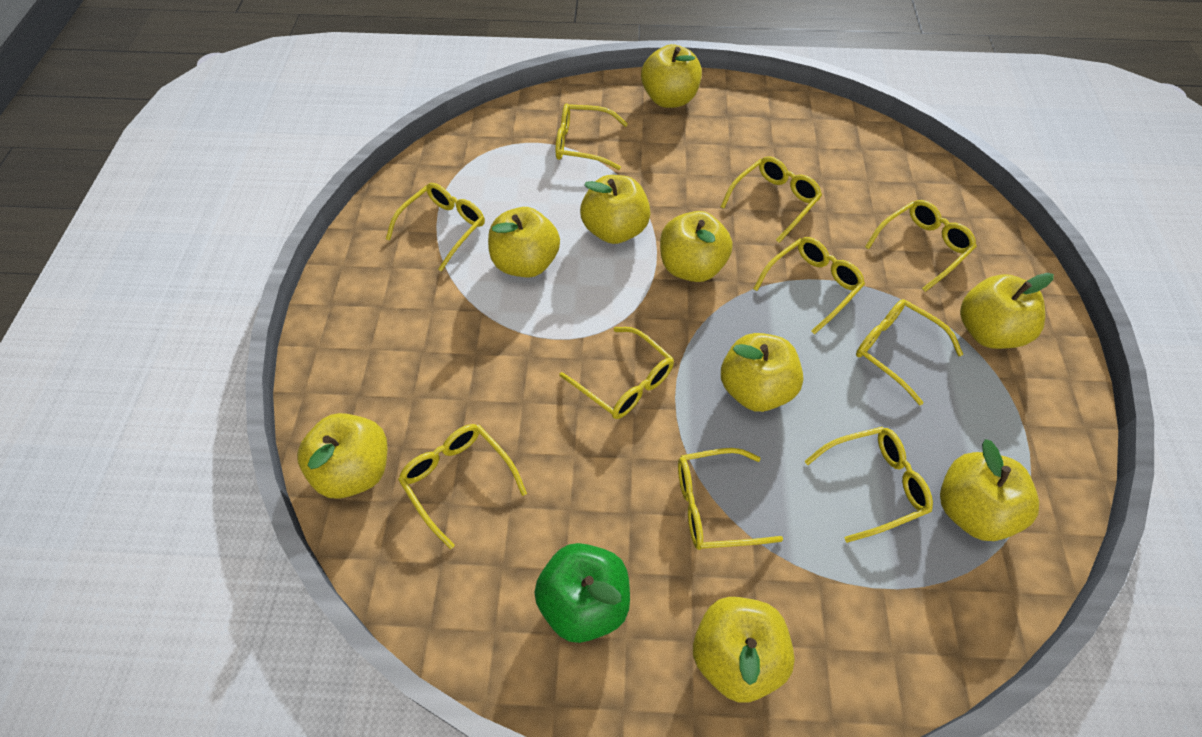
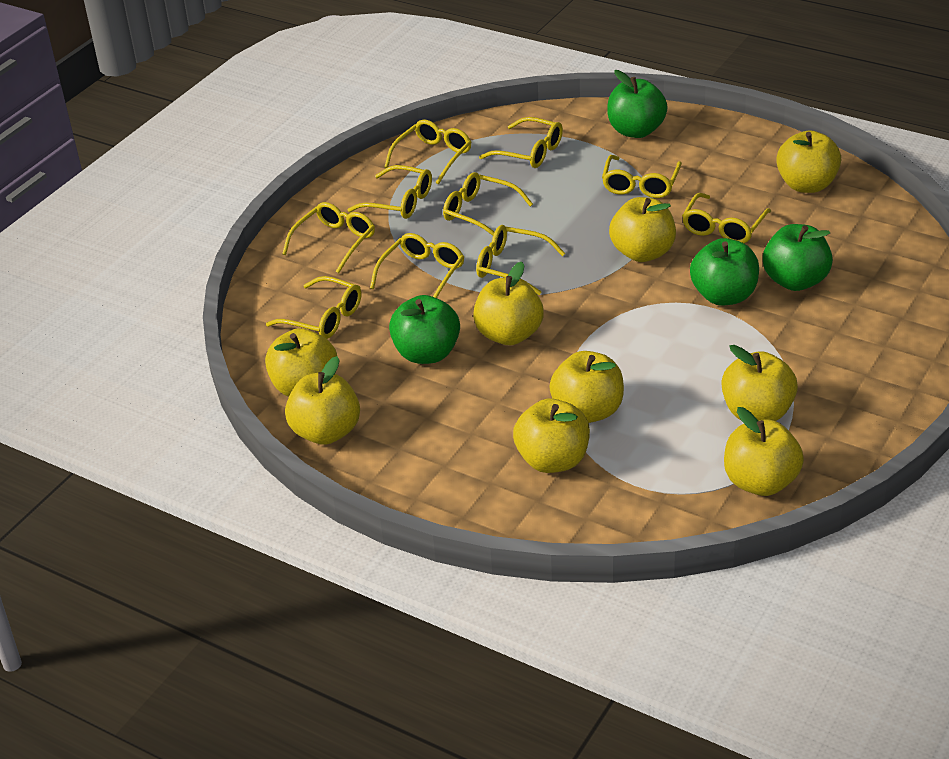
green apple: 1 -> 4

